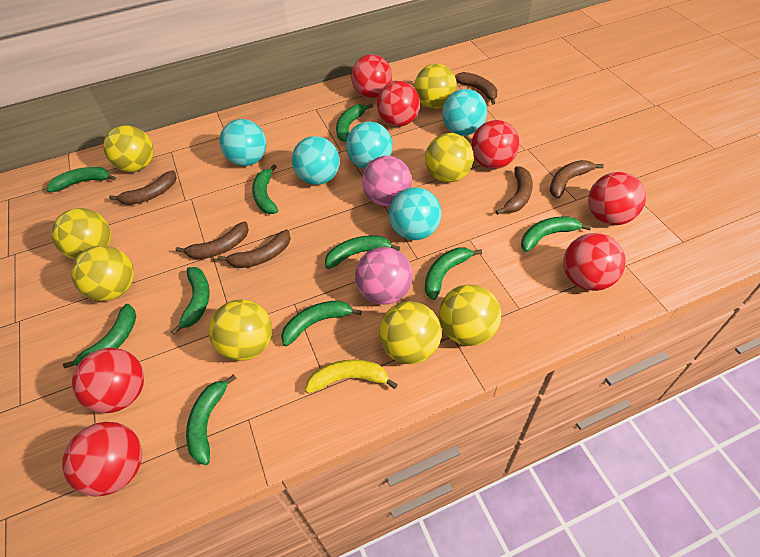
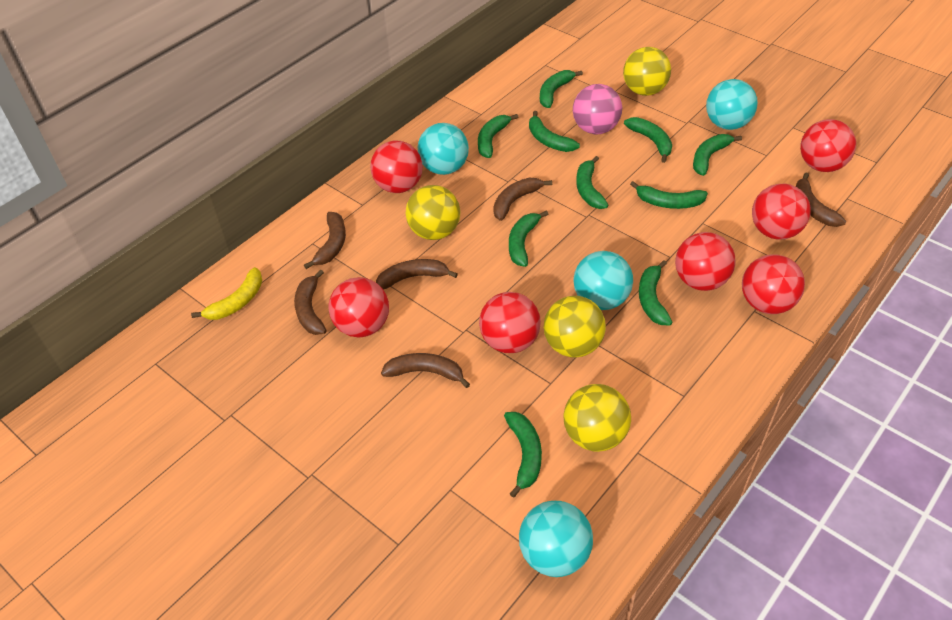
pink ball: 2 -> 1
turquoise ball: 5 -> 4
yellow ball: 8 -> 4

